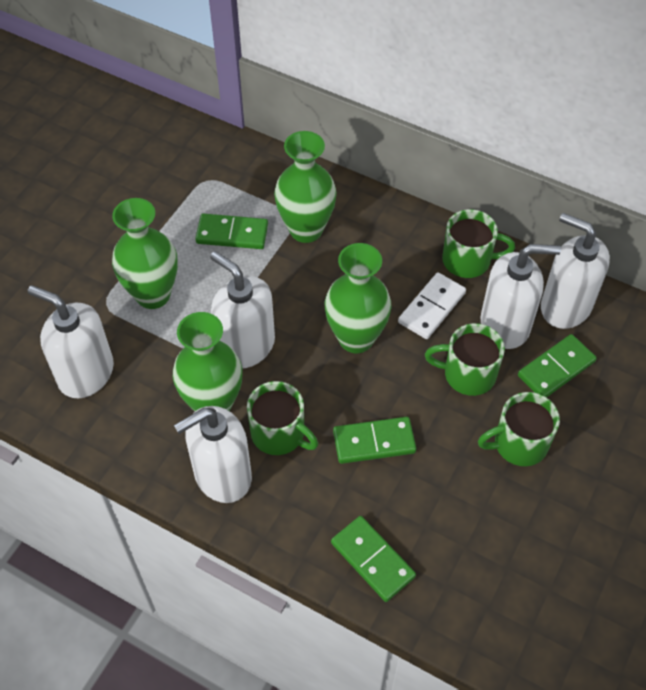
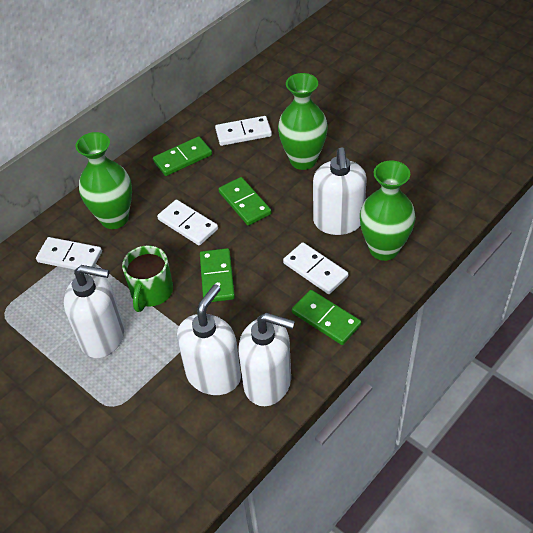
green mug: 4 -> 1
green vase: 4 -> 3
white domino: 1 -> 4
white soap dispenser: 5 -> 4

